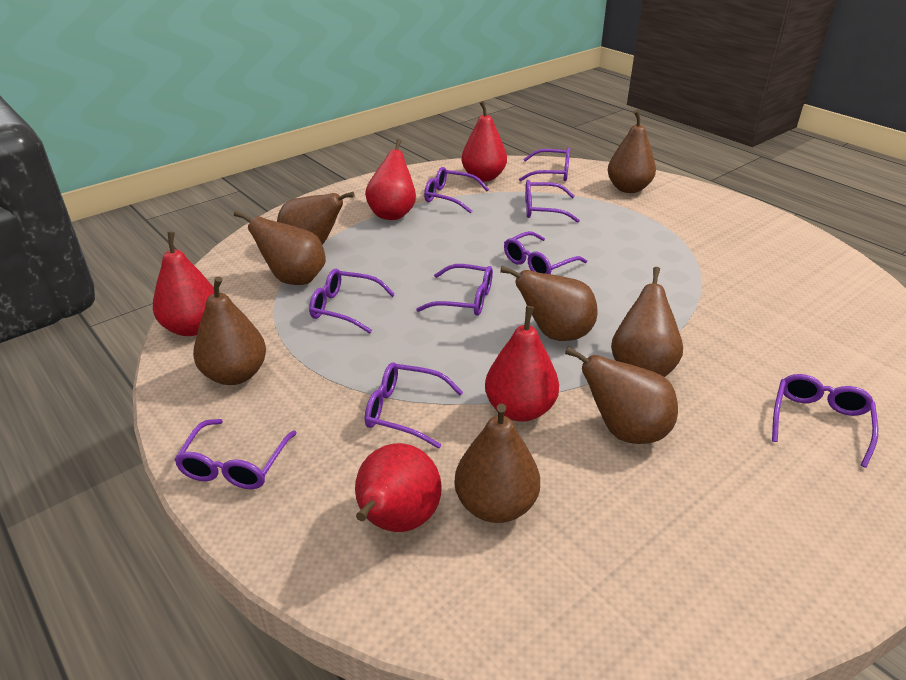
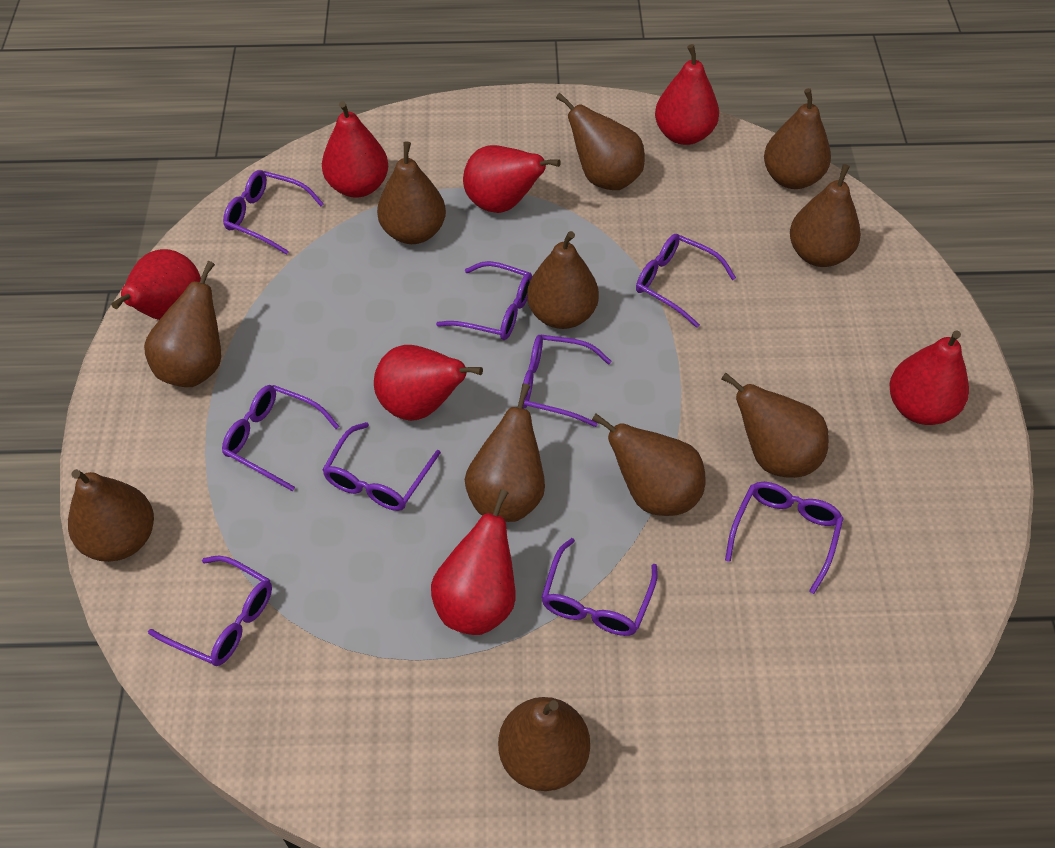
brown pear: 8 -> 11
red pear: 5 -> 7

